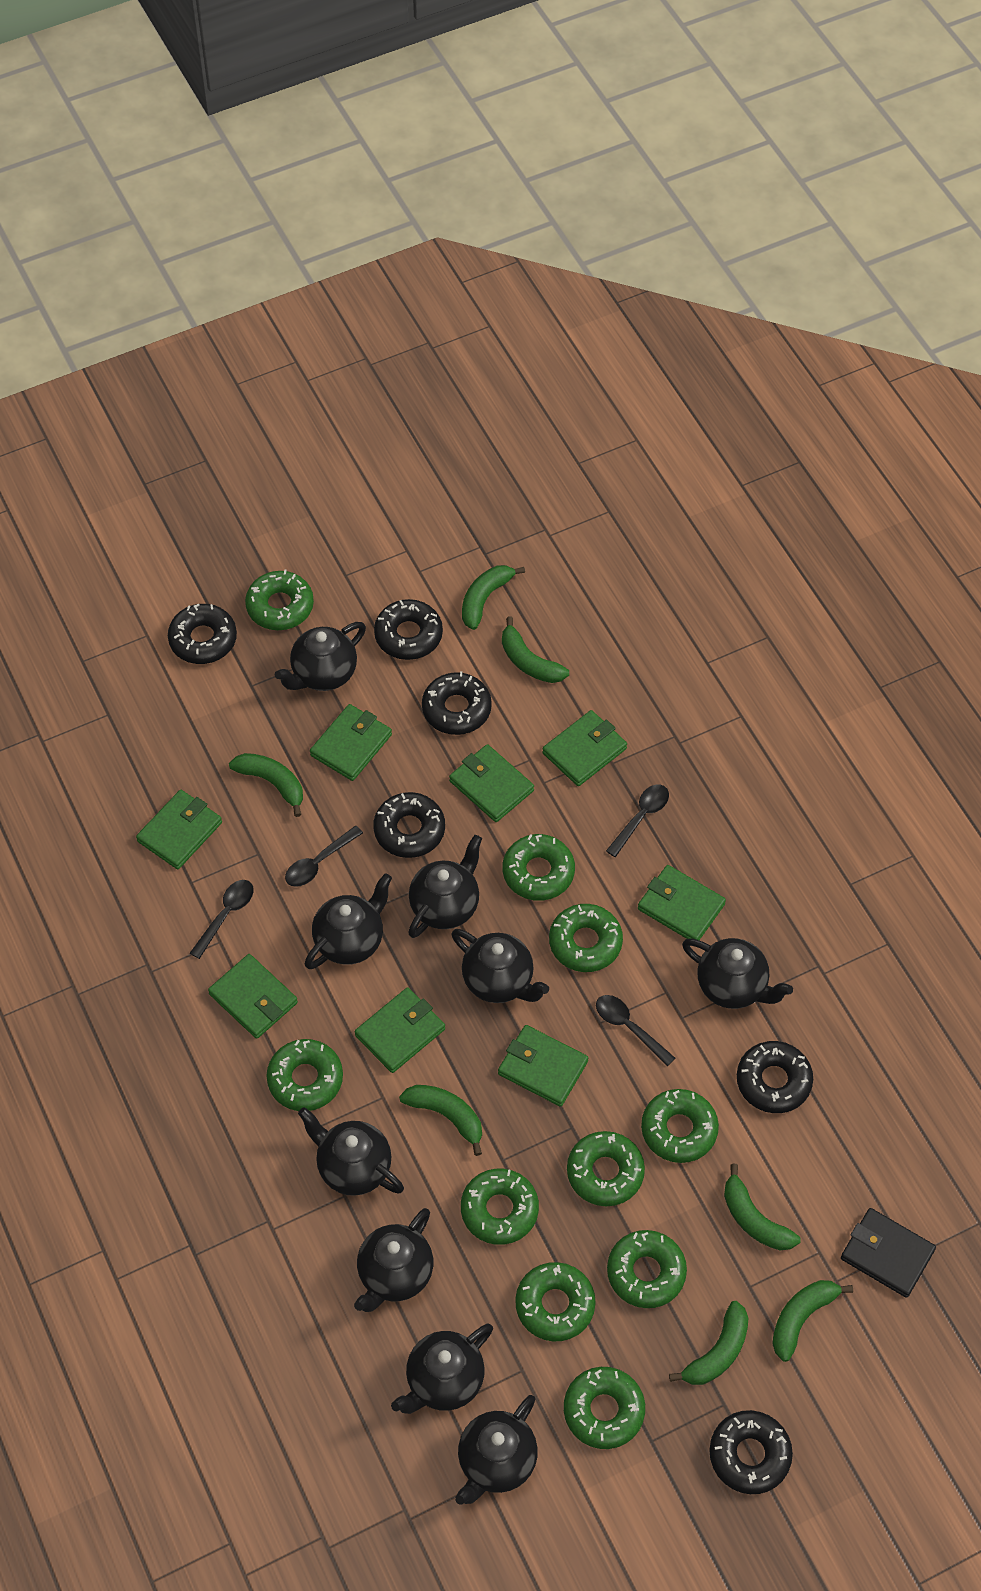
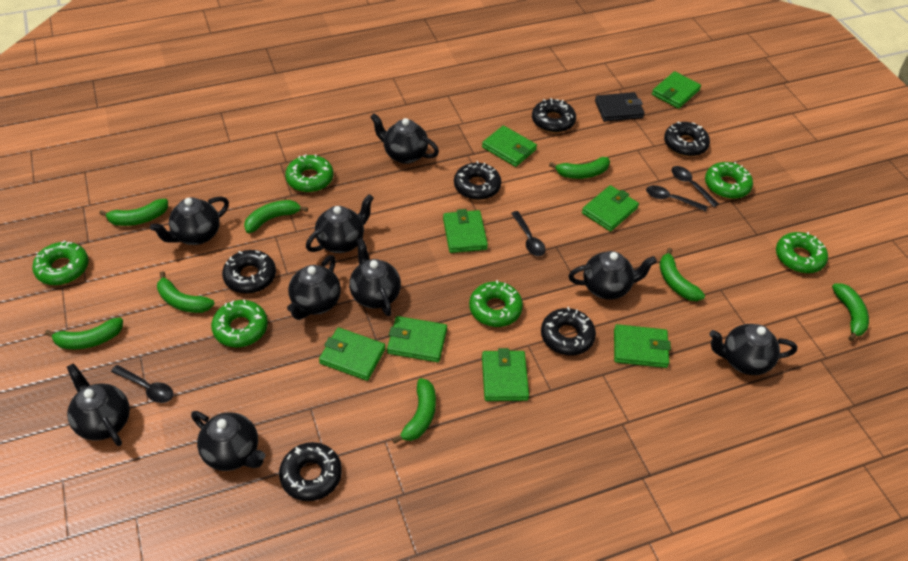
green banana: 7 -> 8
green donut: 10 -> 6

